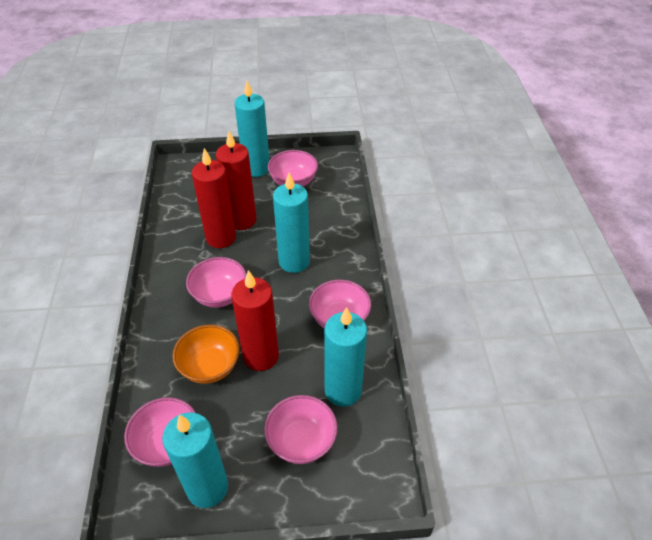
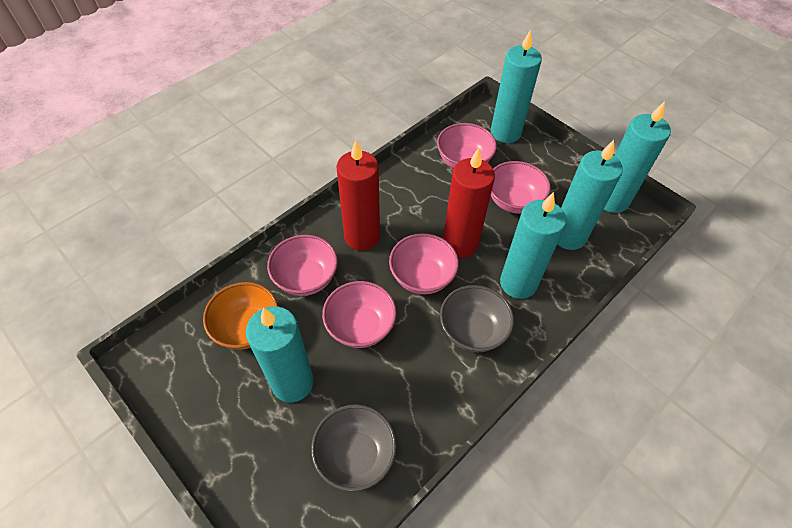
grey bowl: 0 -> 2
red candle: 3 -> 2
turquoise candle: 4 -> 5

